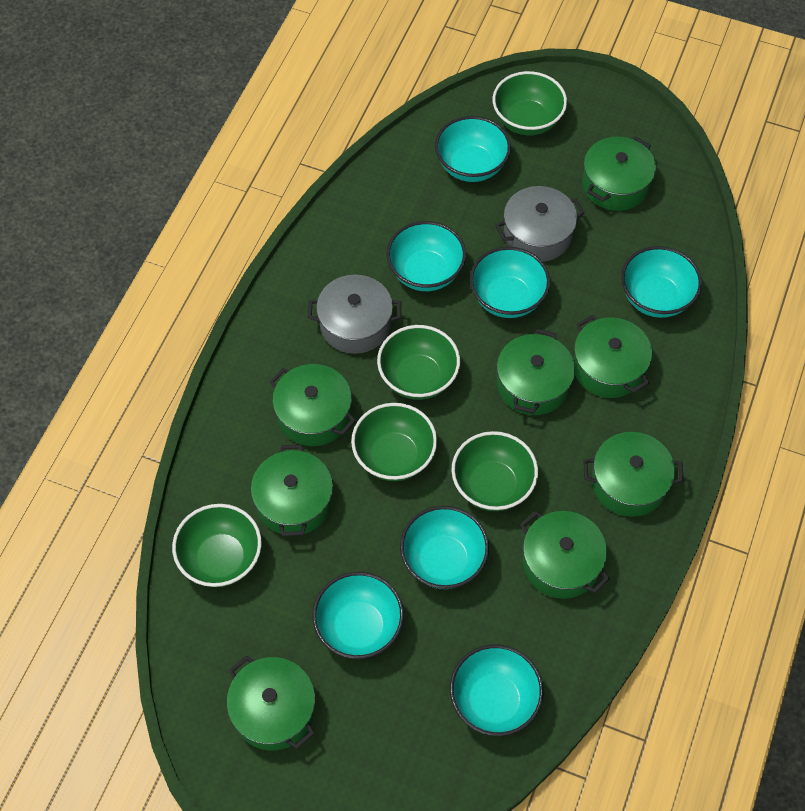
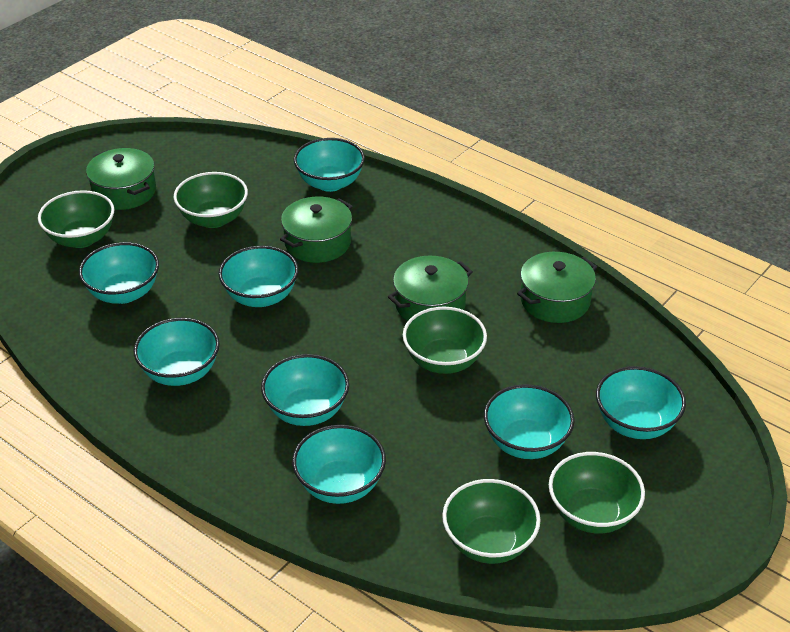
green pot: 8 -> 4
grey pot: 2 -> 0
turquoise bowl: 7 -> 8

